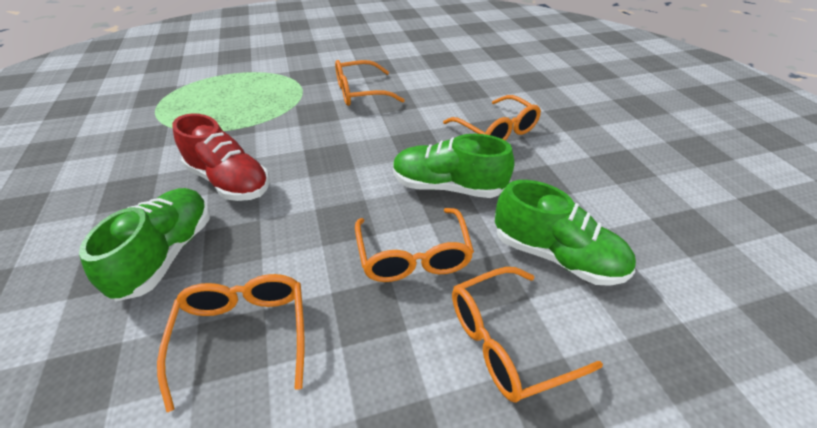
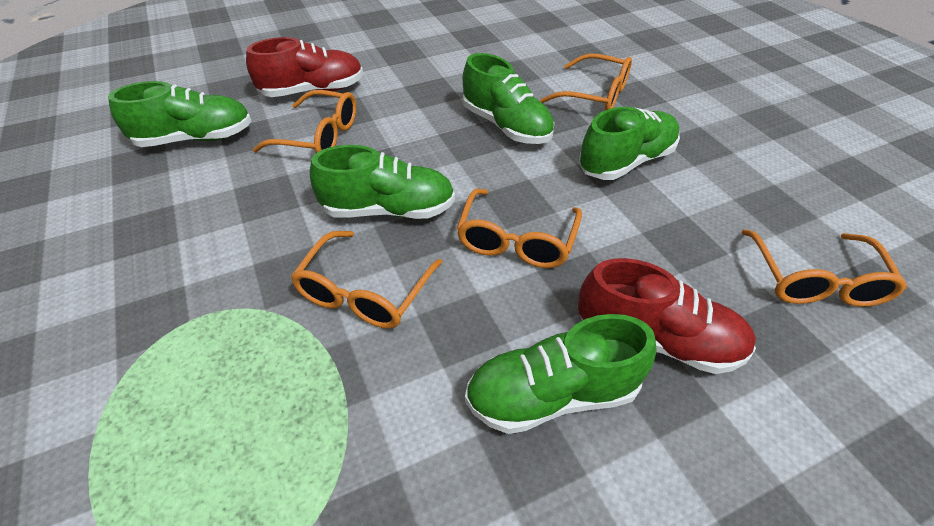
green shoe: 3 -> 5
red shoe: 1 -> 2

